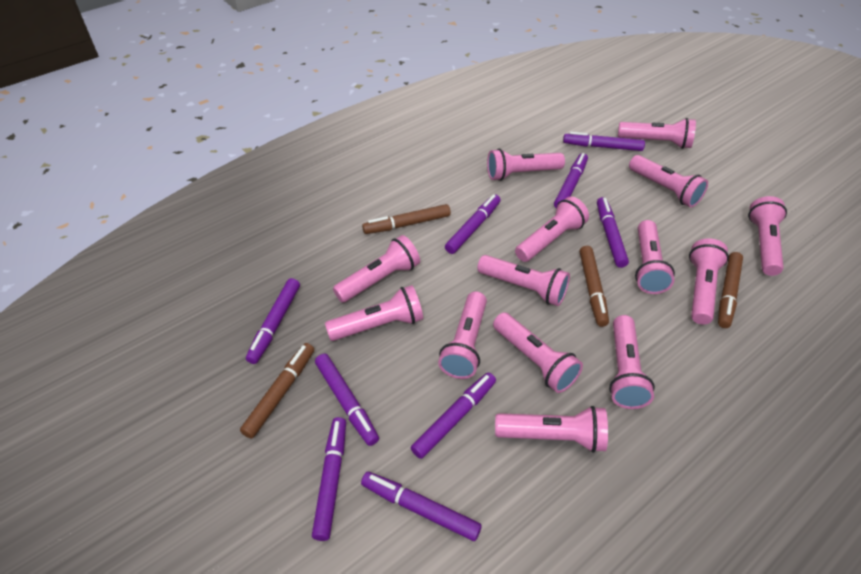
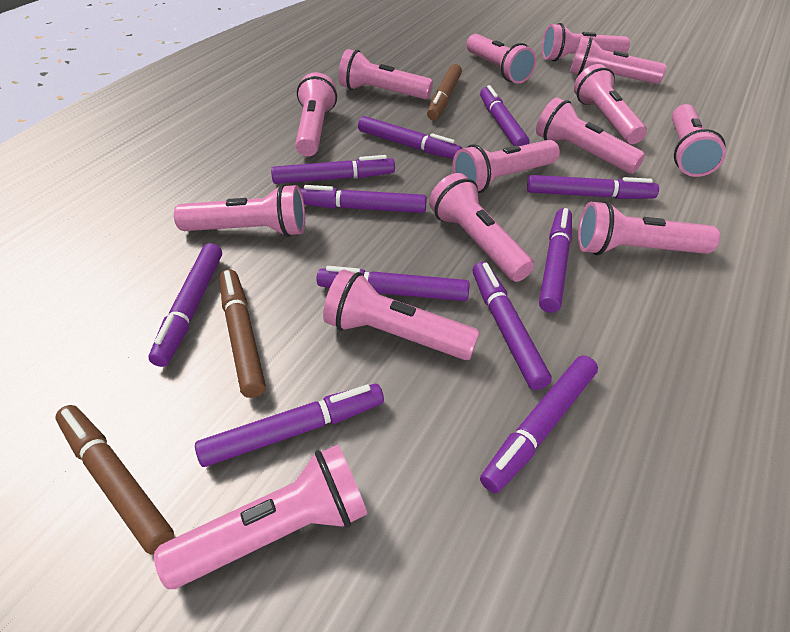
brown marker: 4 -> 3
purple marker: 9 -> 11

